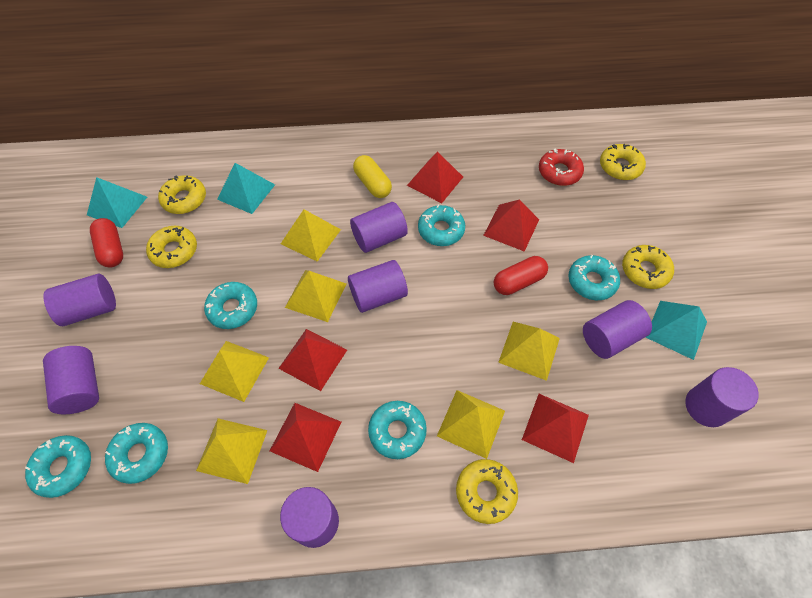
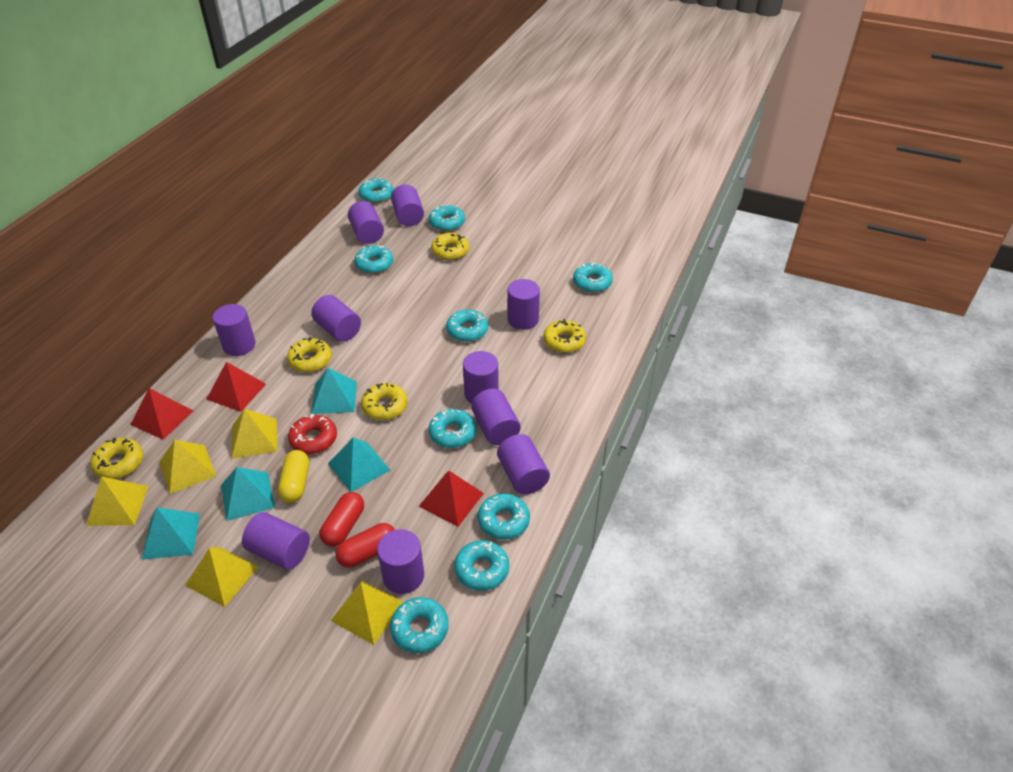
purple cylinder: 7 -> 10
red pyramid: 5 -> 3
turquoise donut: 6 -> 9
turquoise pyramid: 3 -> 4
yellow pyramid: 6 -> 5

